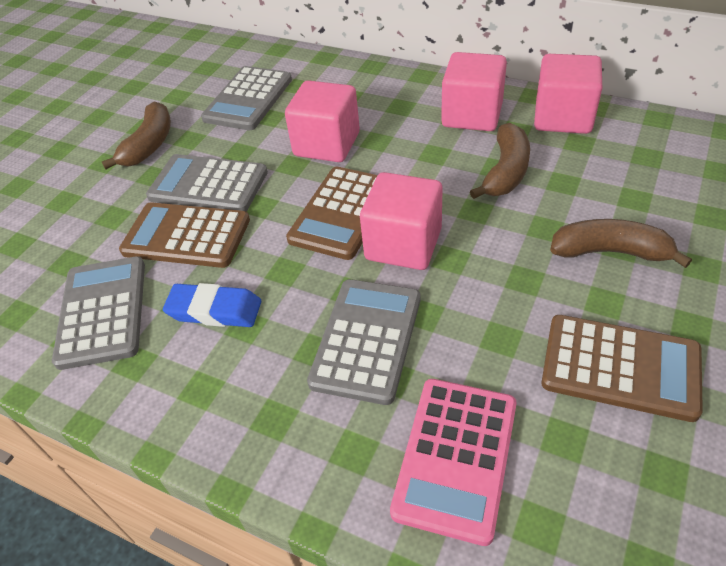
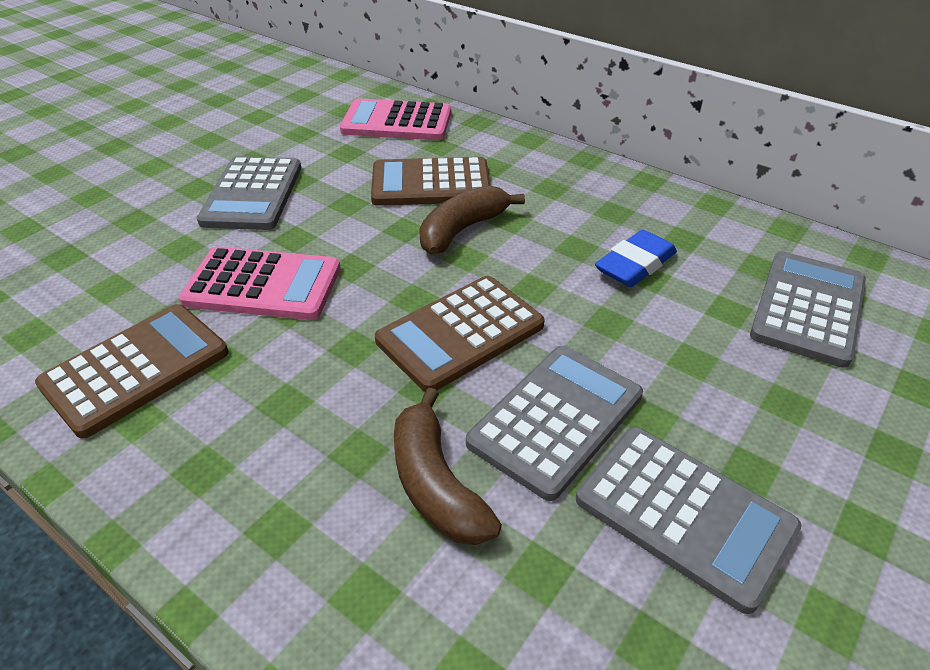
brown banana: 3 -> 2
pink calculator: 1 -> 2
pink cube: 4 -> 0

